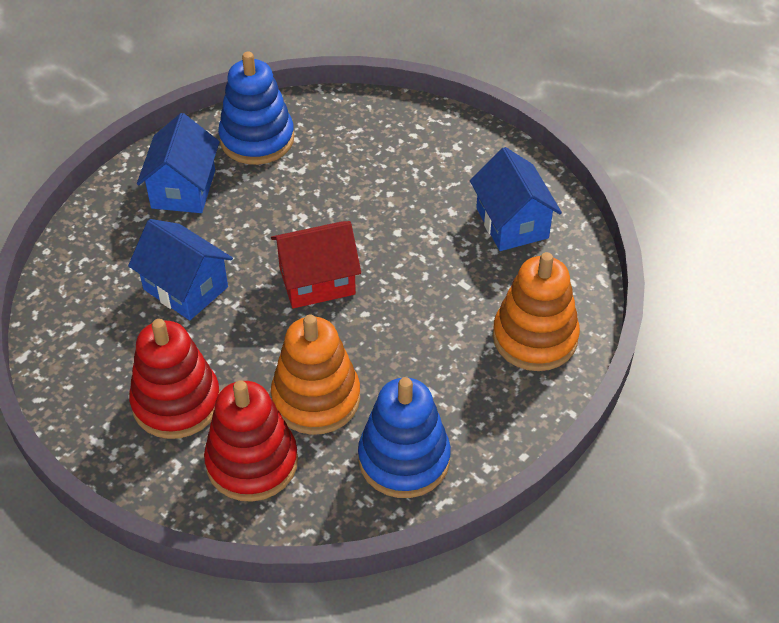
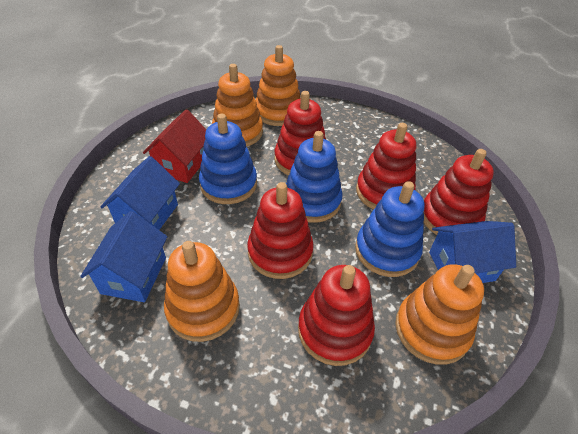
blue stacking toy: 2 -> 3
orange stacking toy: 2 -> 4
red stacking toy: 2 -> 5

